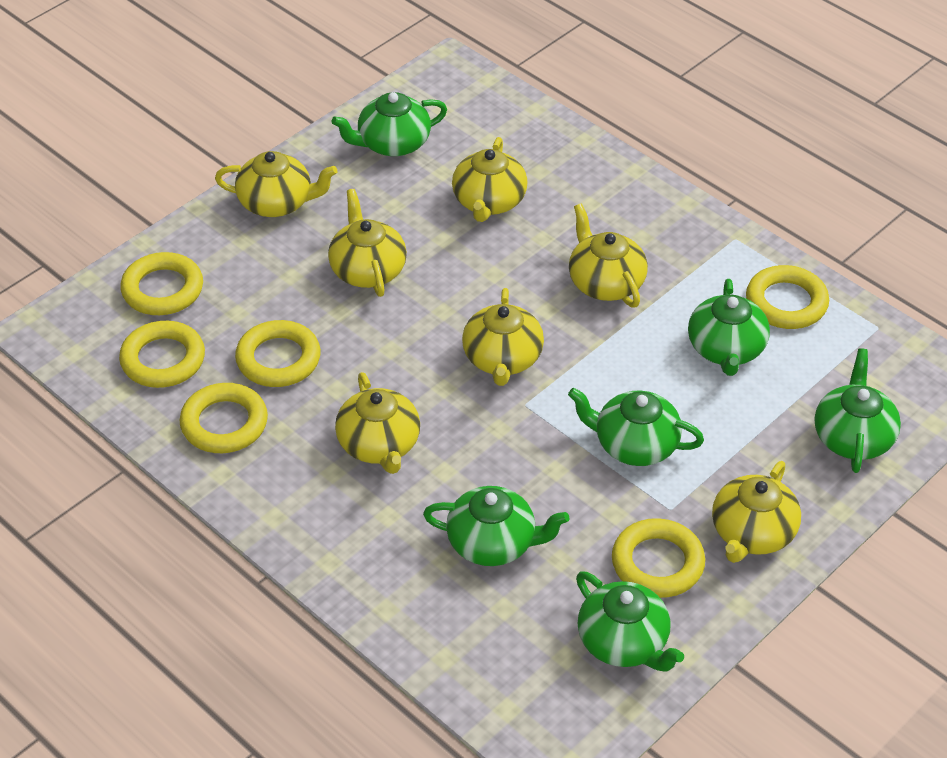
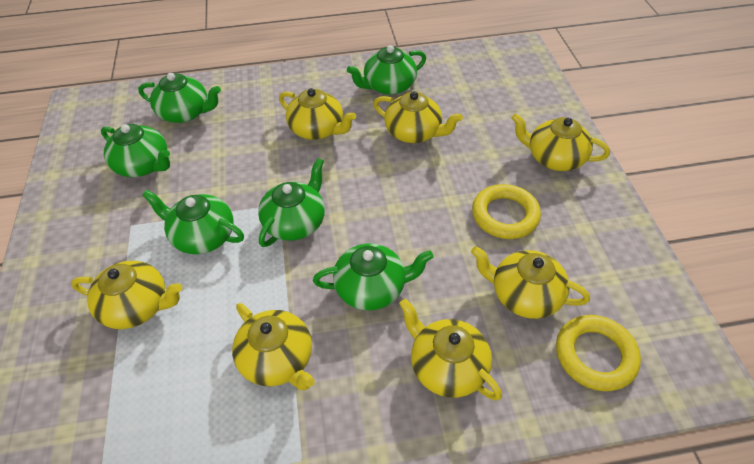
yellow ring: 6 -> 2

